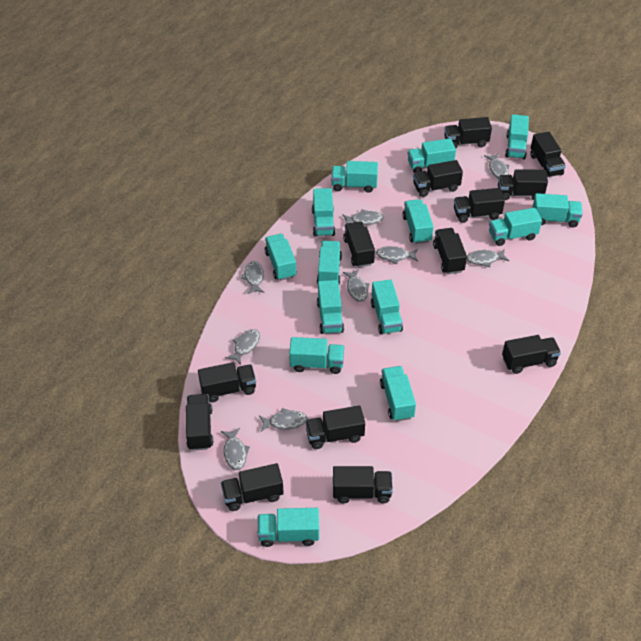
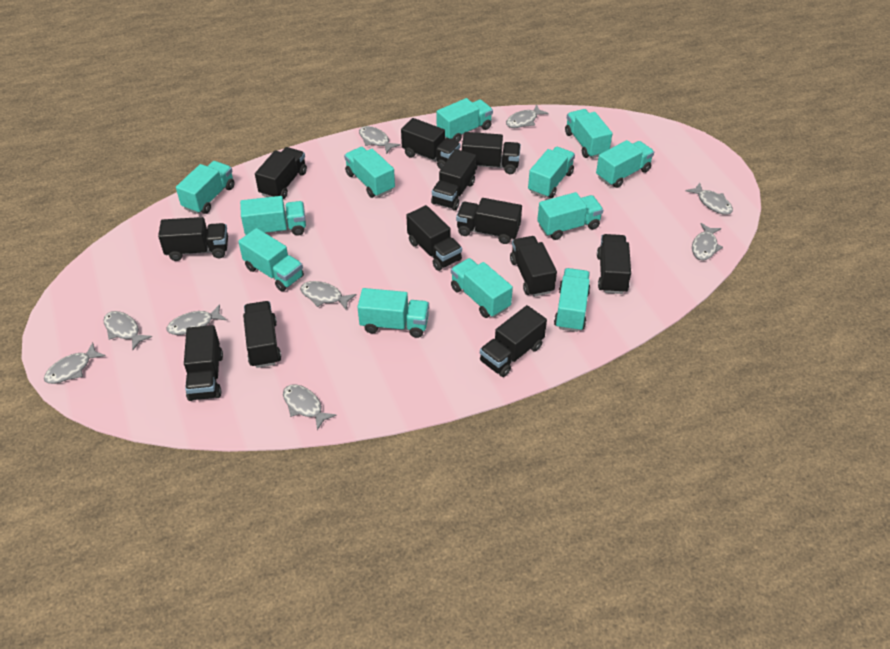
black truck: 13 -> 12
turquoise truck: 14 -> 12

